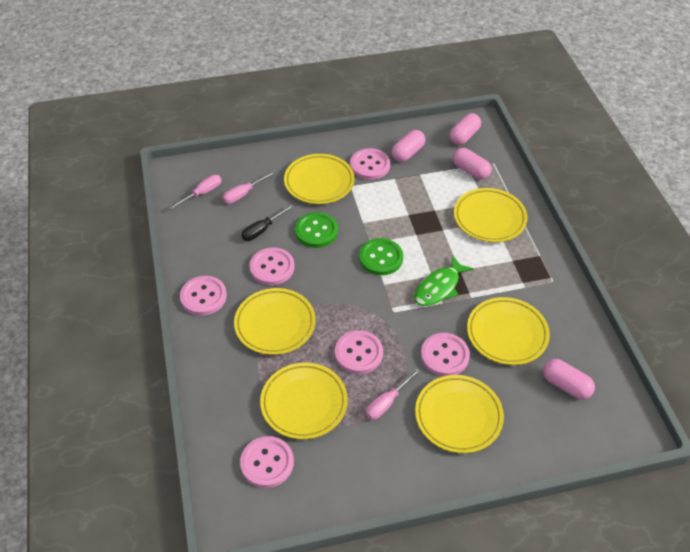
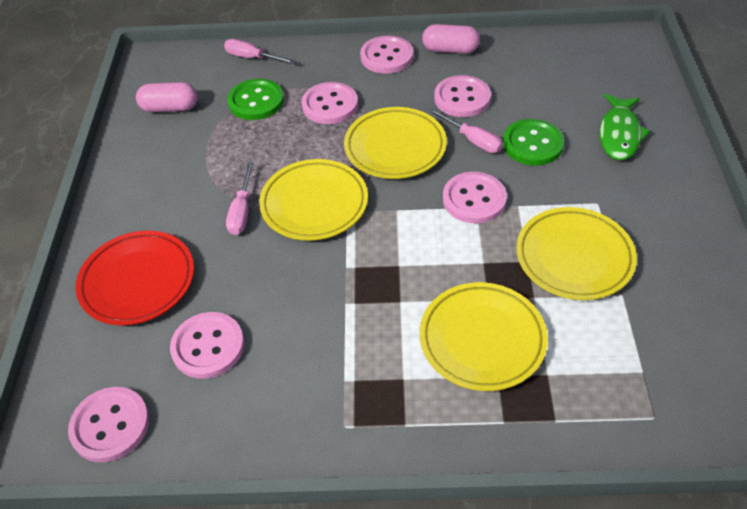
black screwdriver: 1 -> 0
pink capsule: 4 -> 2
red plate: 0 -> 1
yellow plate: 6 -> 4

